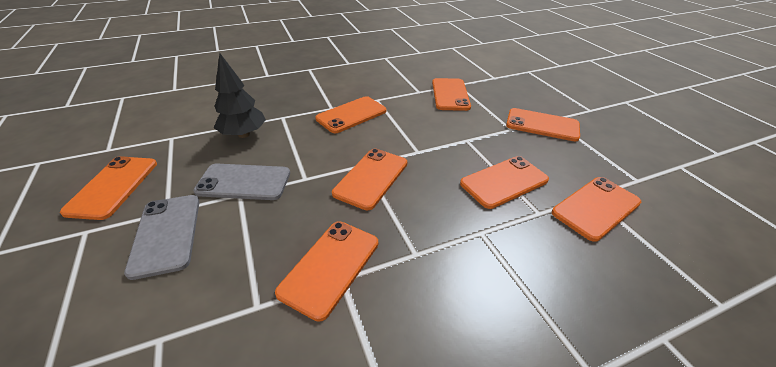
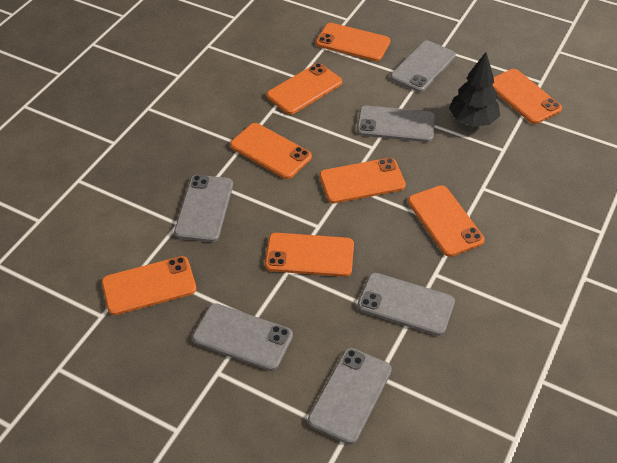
grey phone: 2 -> 6

